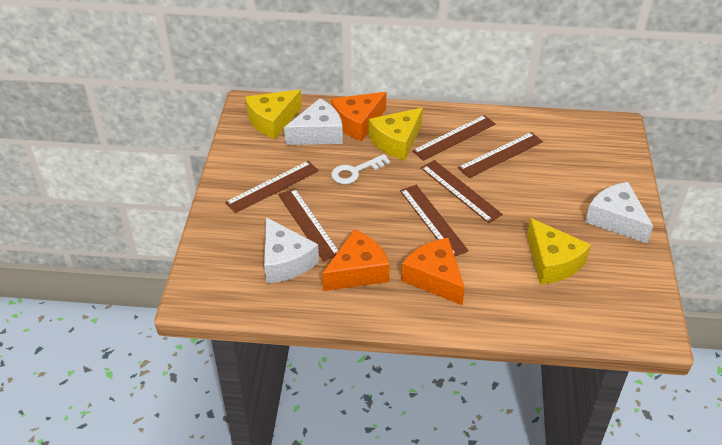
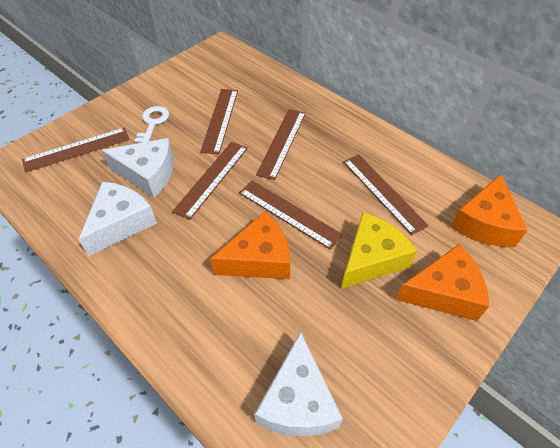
yellow cheese: 3 -> 1

